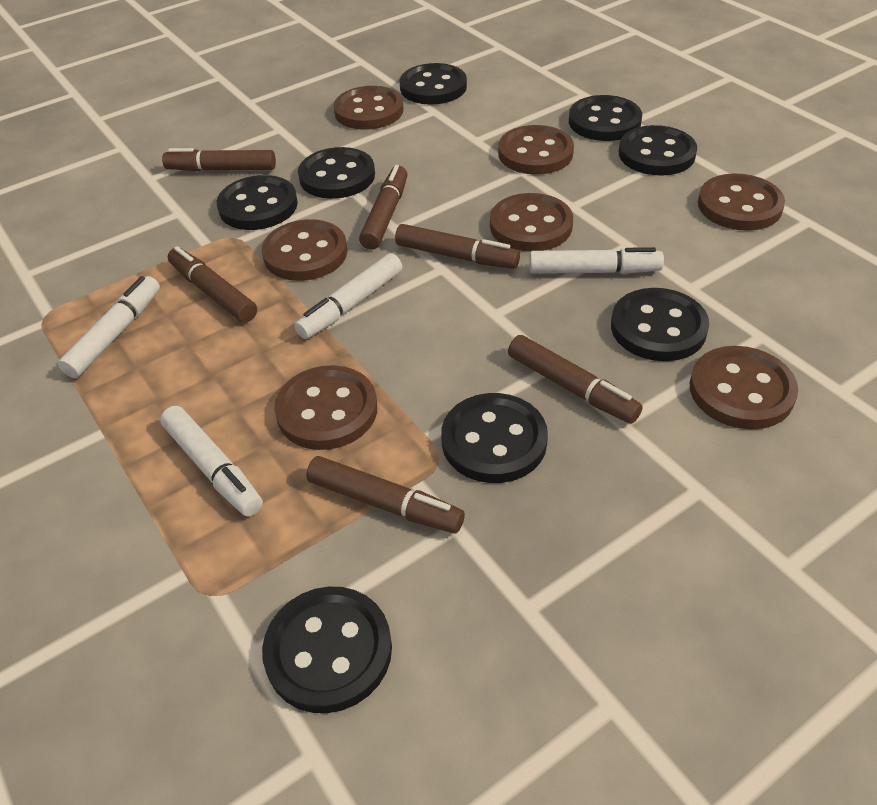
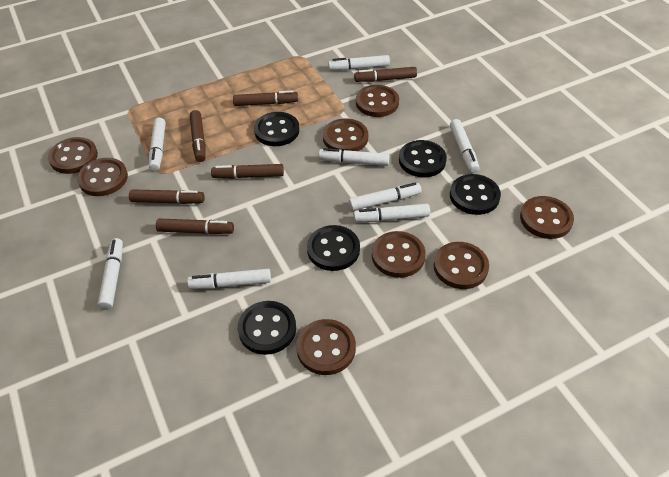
black button: 8 -> 5
brown button: 7 -> 8
white marker: 4 -> 8

